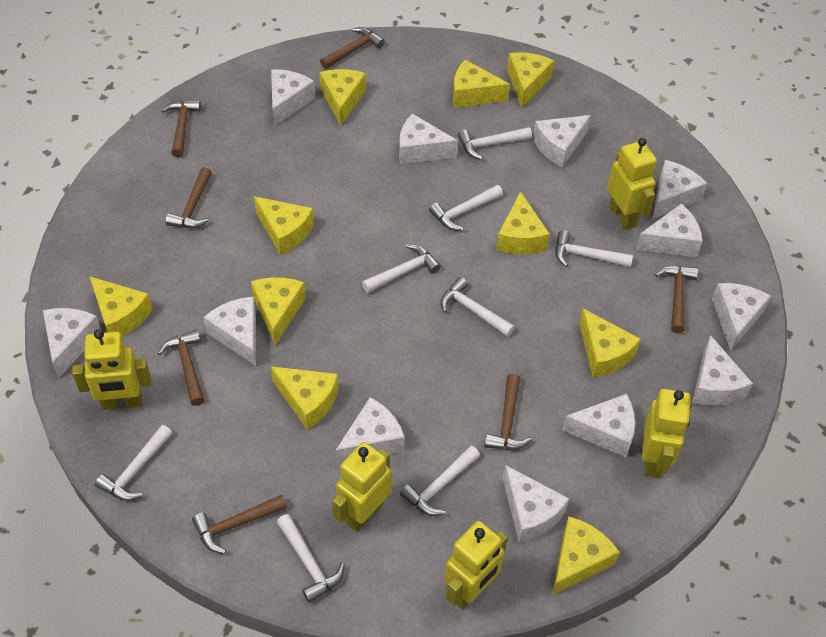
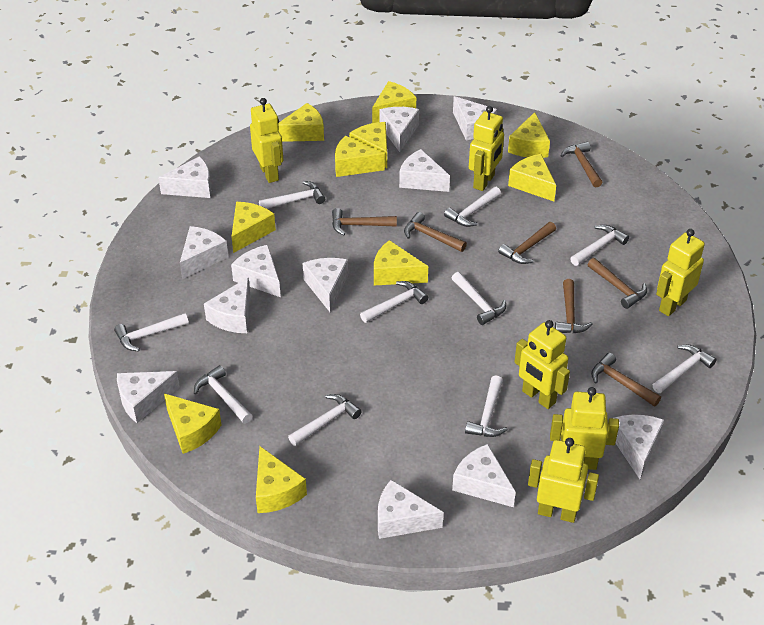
white hammer: 8 -> 10
yellow robot: 5 -> 6

